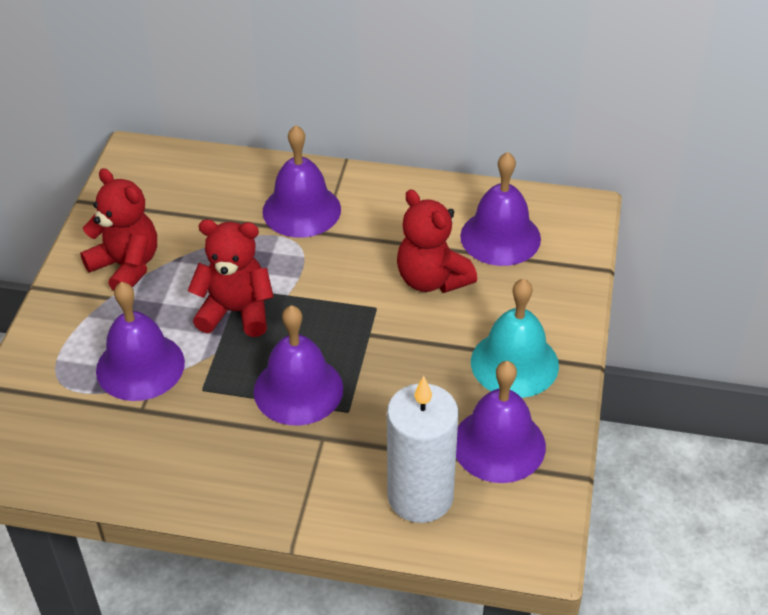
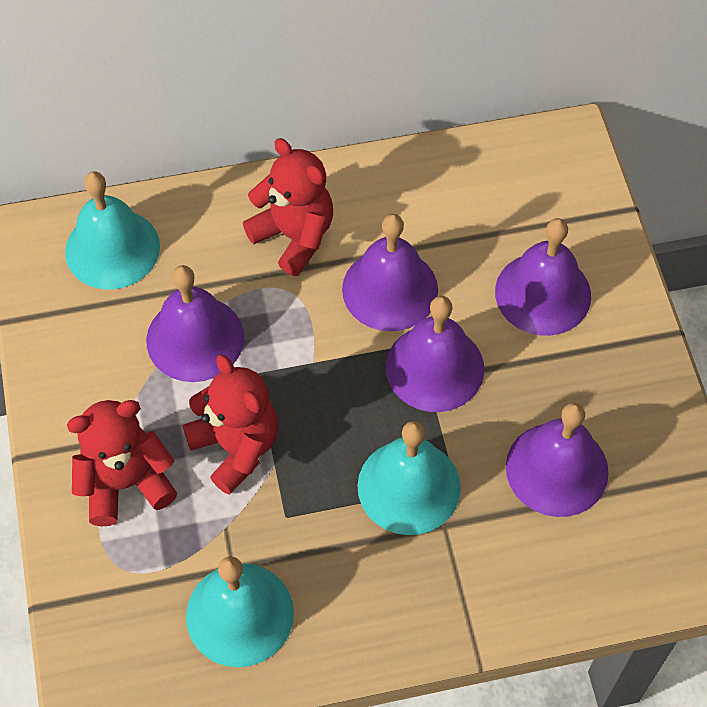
turquoise bell: 1 -> 3
white candle: 1 -> 0

